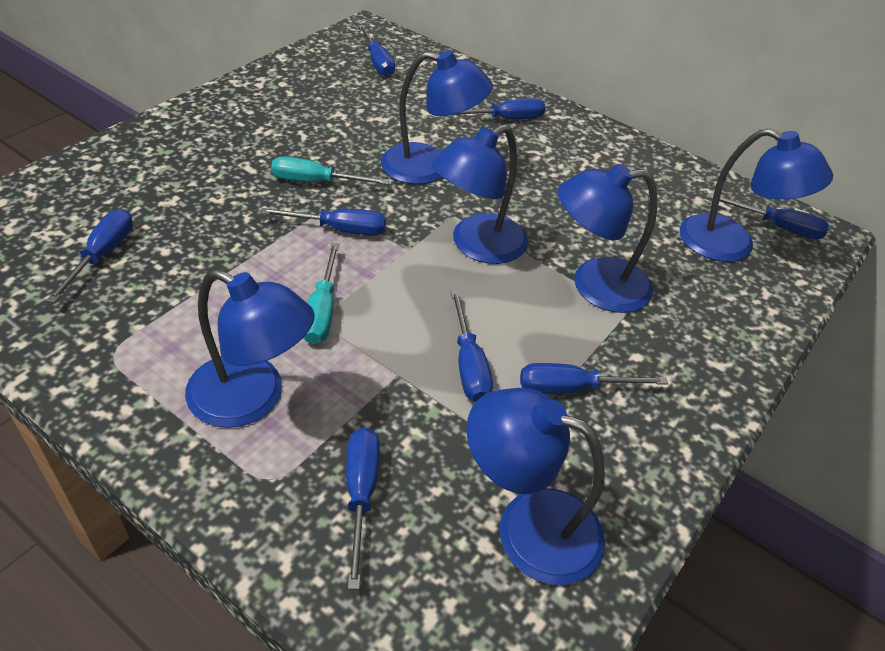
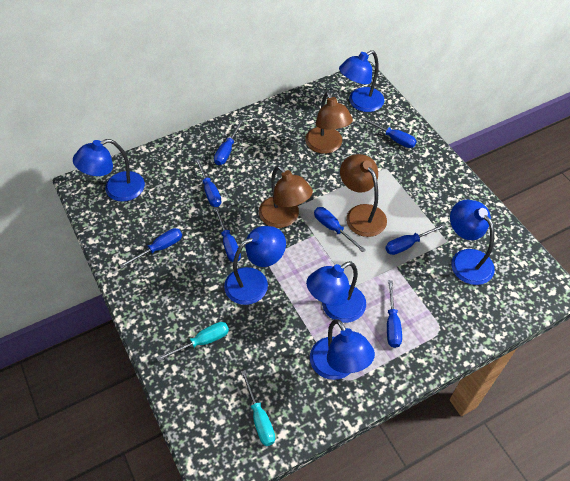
brown lamp: 0 -> 3

